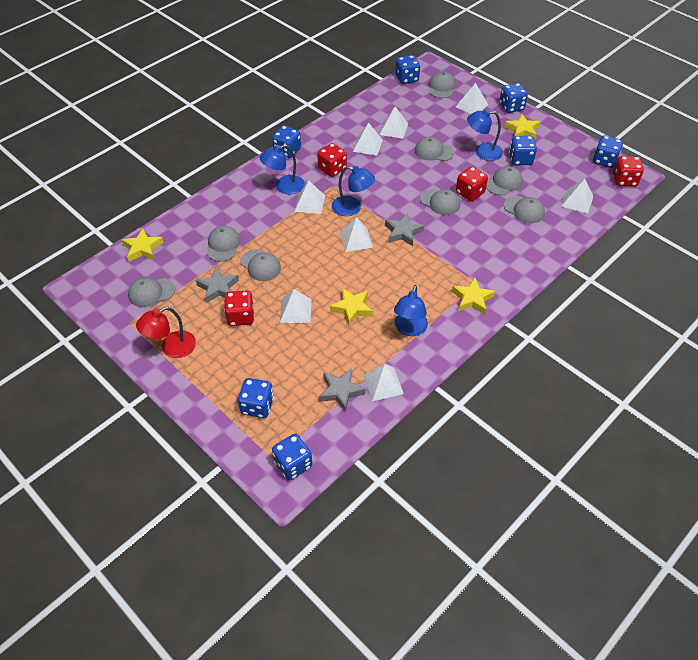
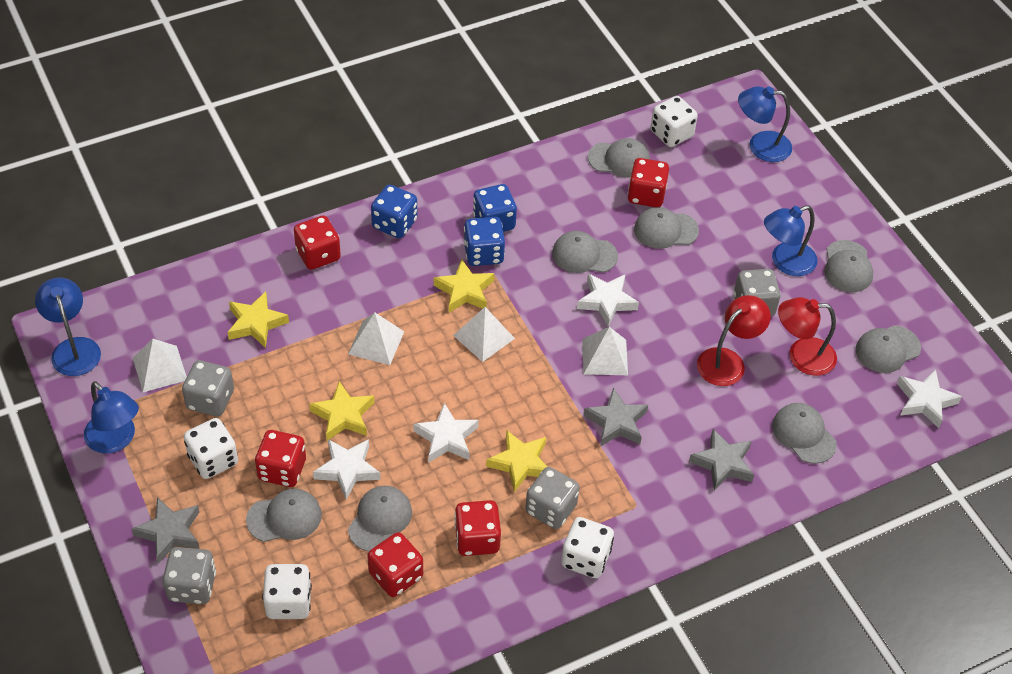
blue dice: 7 -> 3
grey dice: 0 -> 4
red dice: 4 -> 5
red lamp: 1 -> 2
white dice: 0 -> 4
white pyramid: 8 -> 4
white star: 0 -> 4

